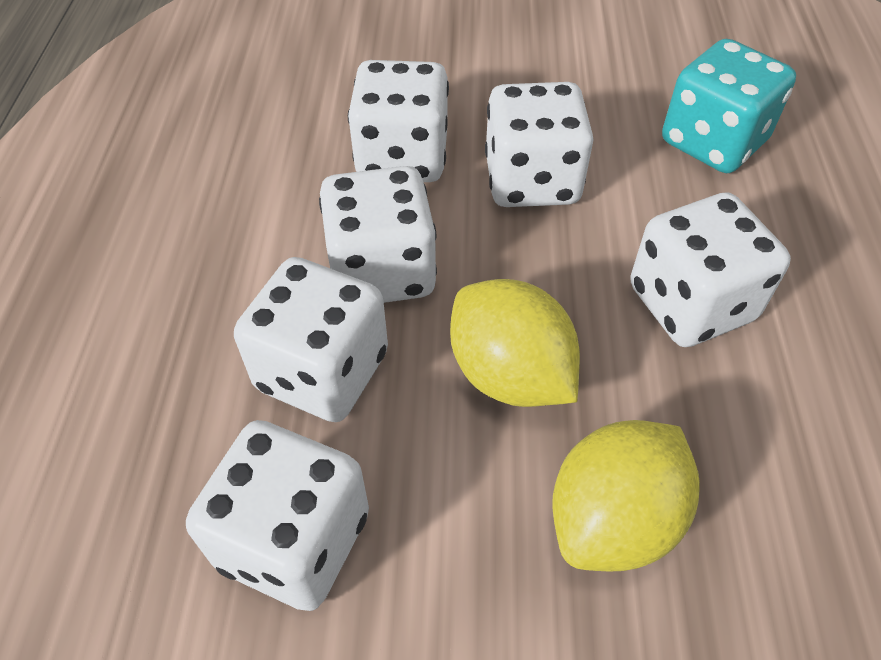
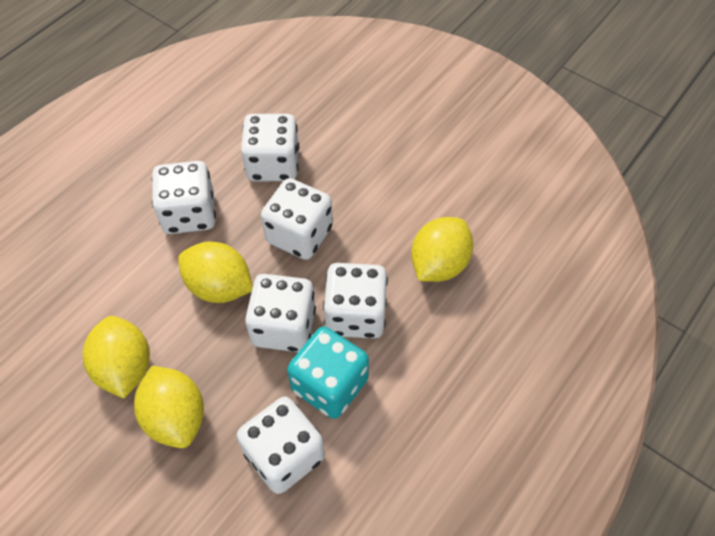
yellow lemon: 2 -> 4

